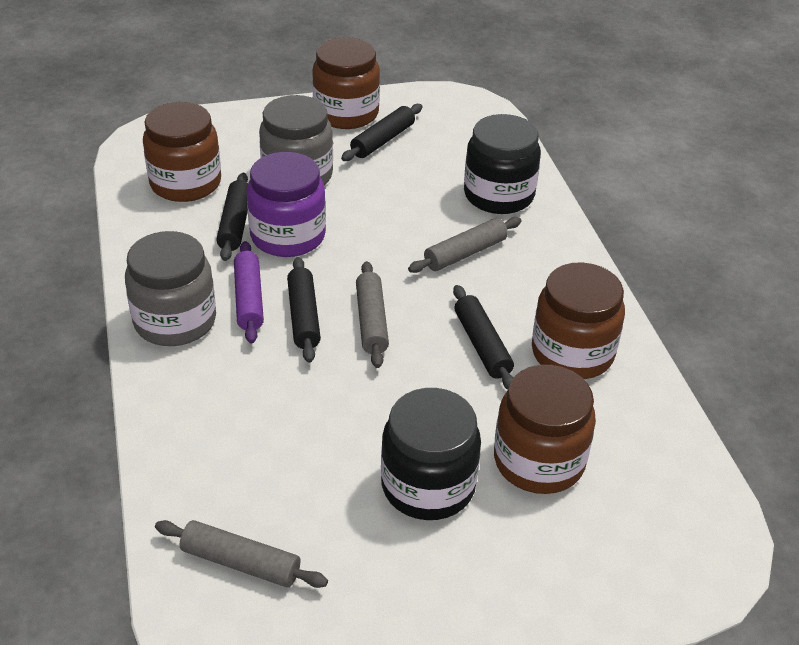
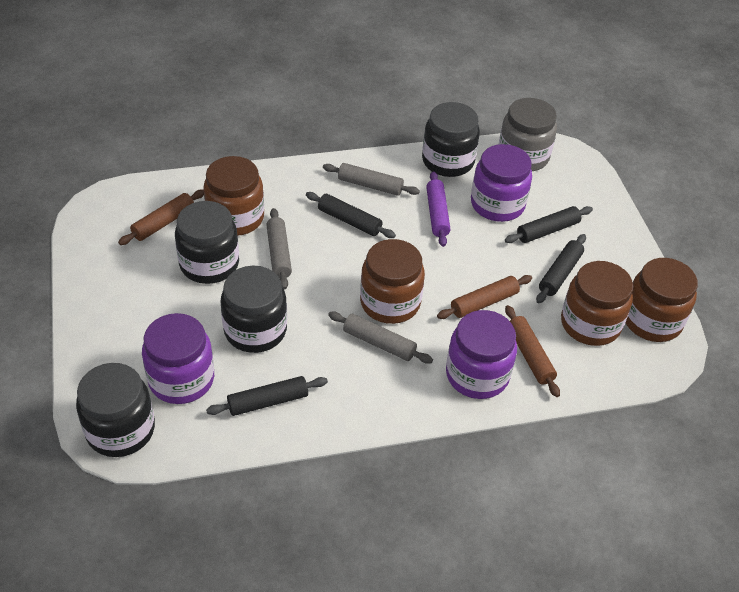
black jar: 2 -> 4
brown rolling pin: 0 -> 3
grey jar: 2 -> 1
purple jar: 1 -> 3

